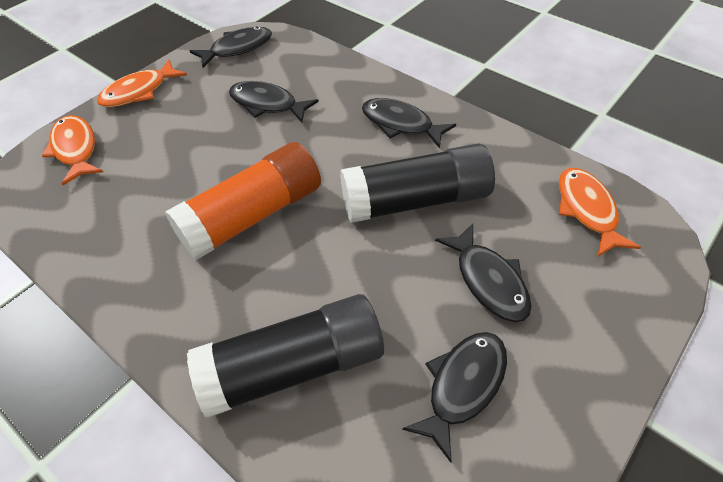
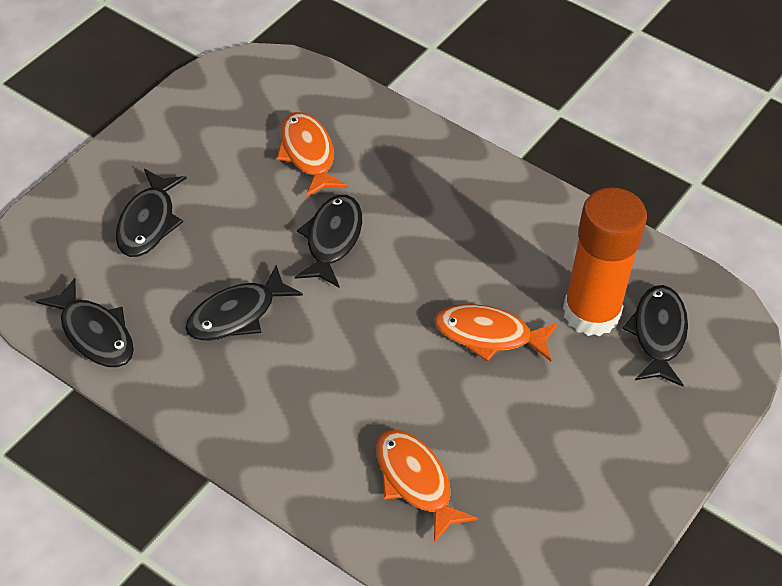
black glue stick: 2 -> 0

